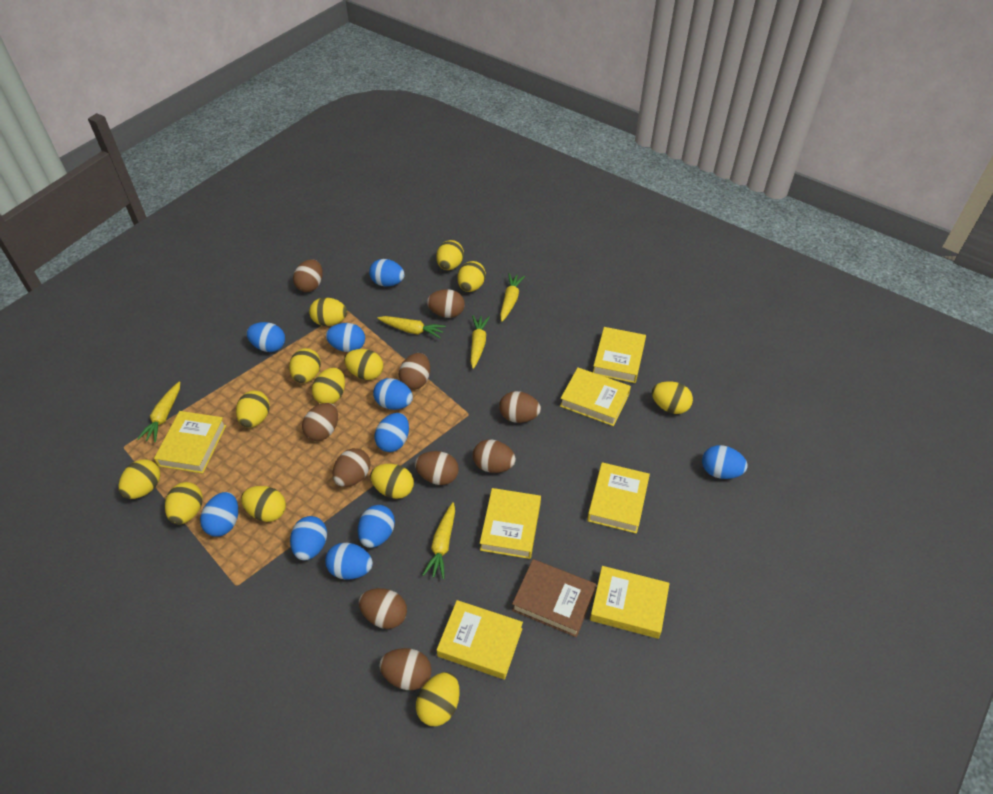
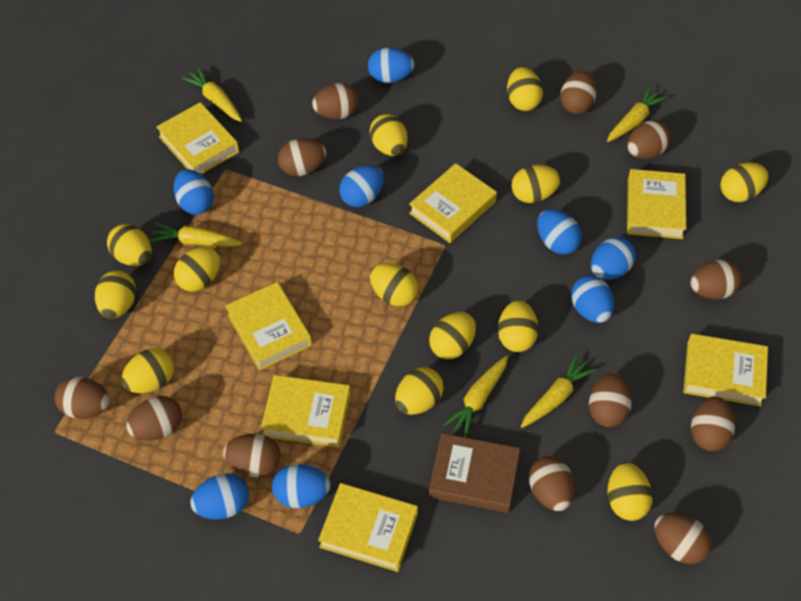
blue egg: 10 -> 8
brown egg: 10 -> 12

